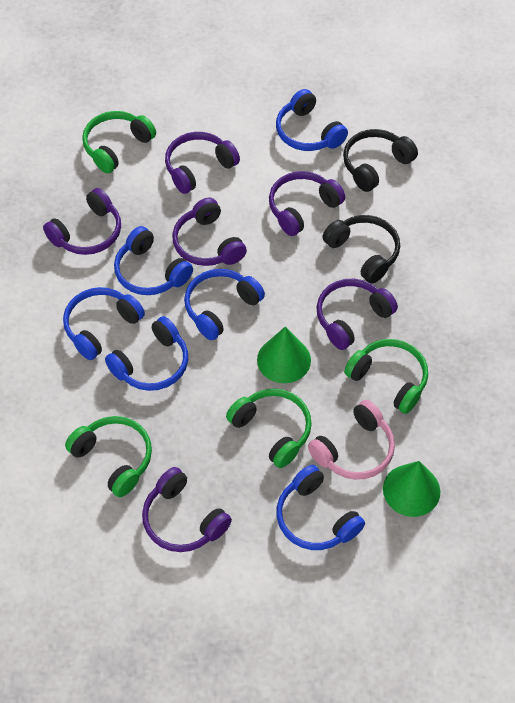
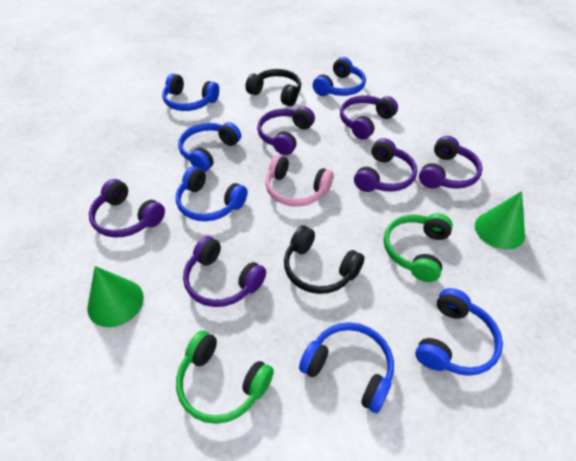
green headphones: 4 -> 2

